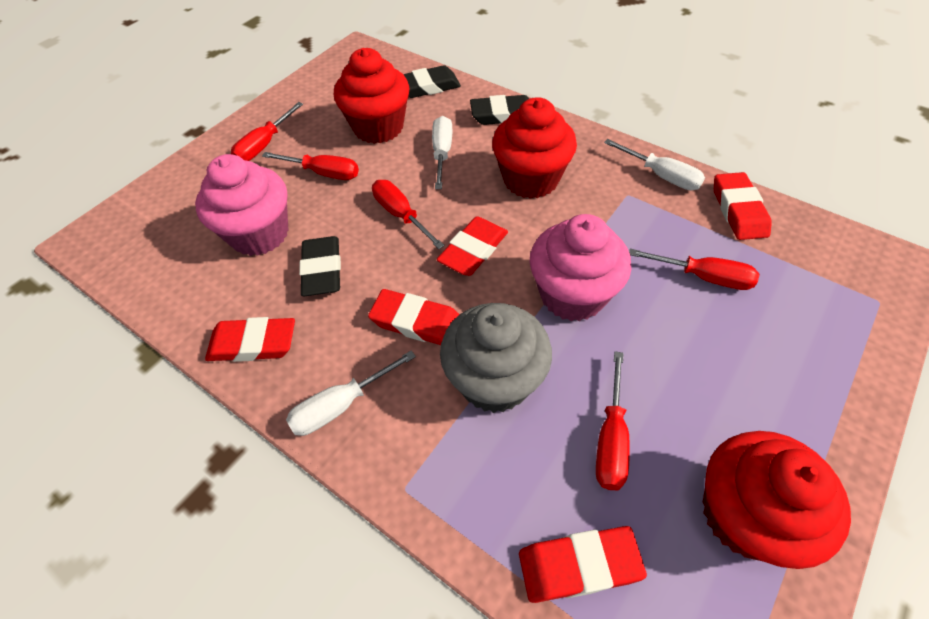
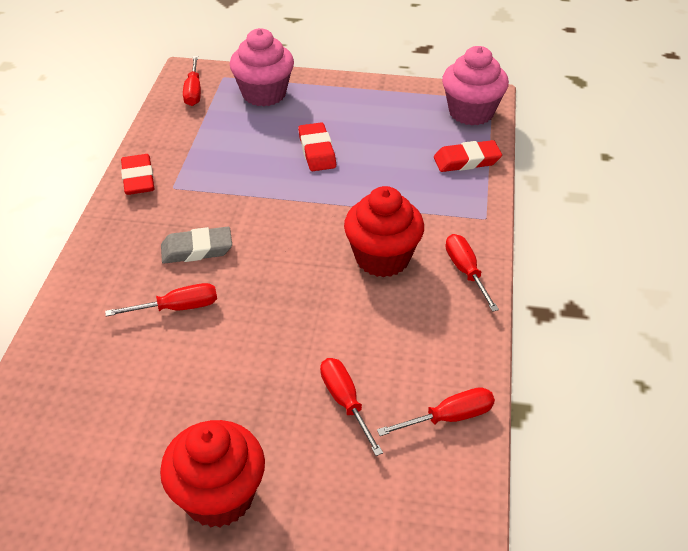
black eraser: 3 -> 0
grey cupcake: 1 -> 0
grey eraser: 0 -> 1
red cupcake: 3 -> 2
red eraser: 5 -> 3
white screwdriver: 3 -> 0

